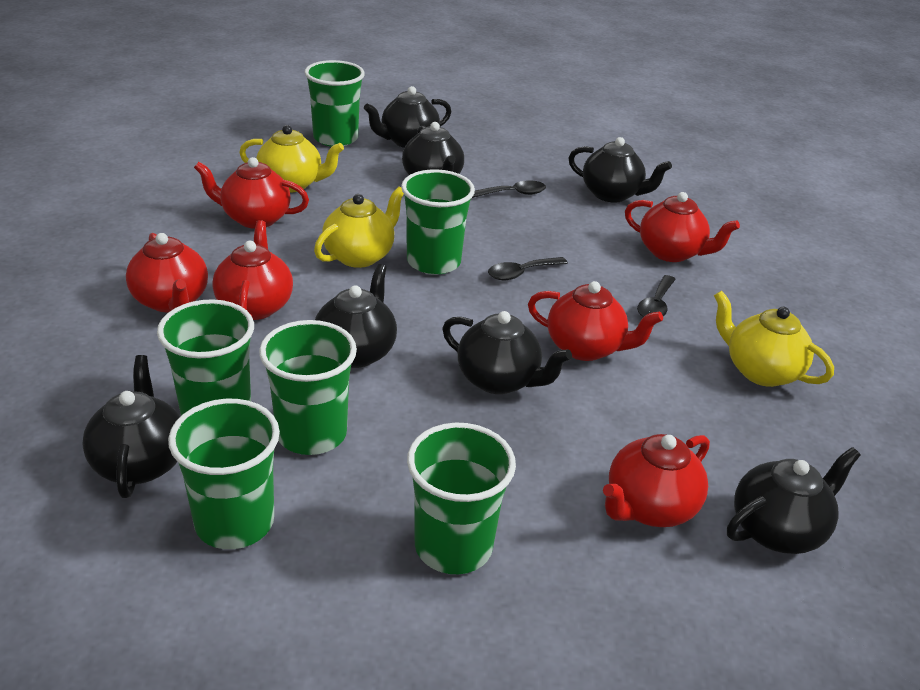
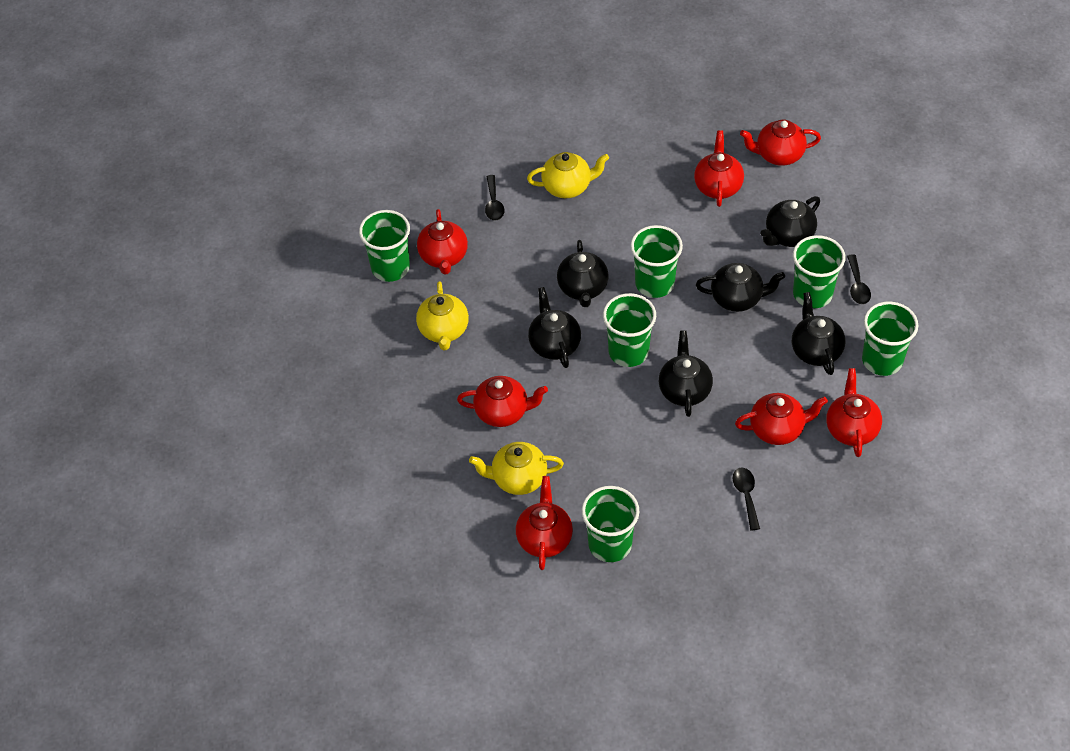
black teapot: 7 -> 6
red teapot: 6 -> 7

